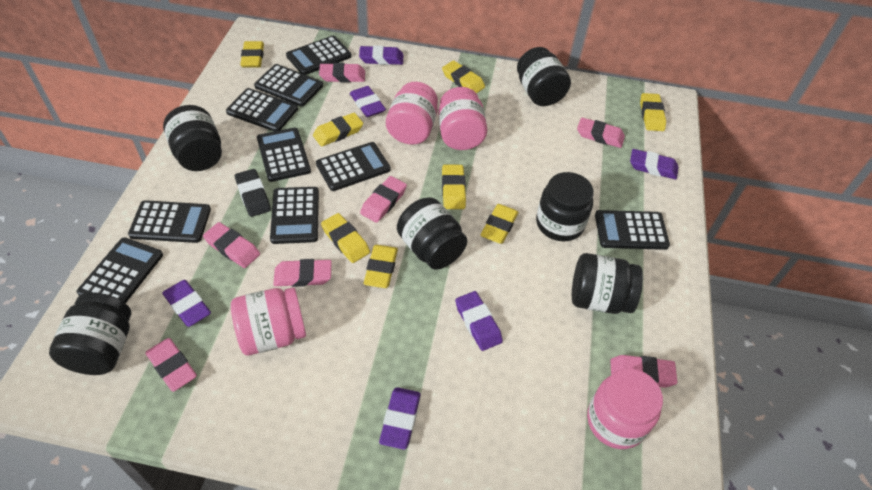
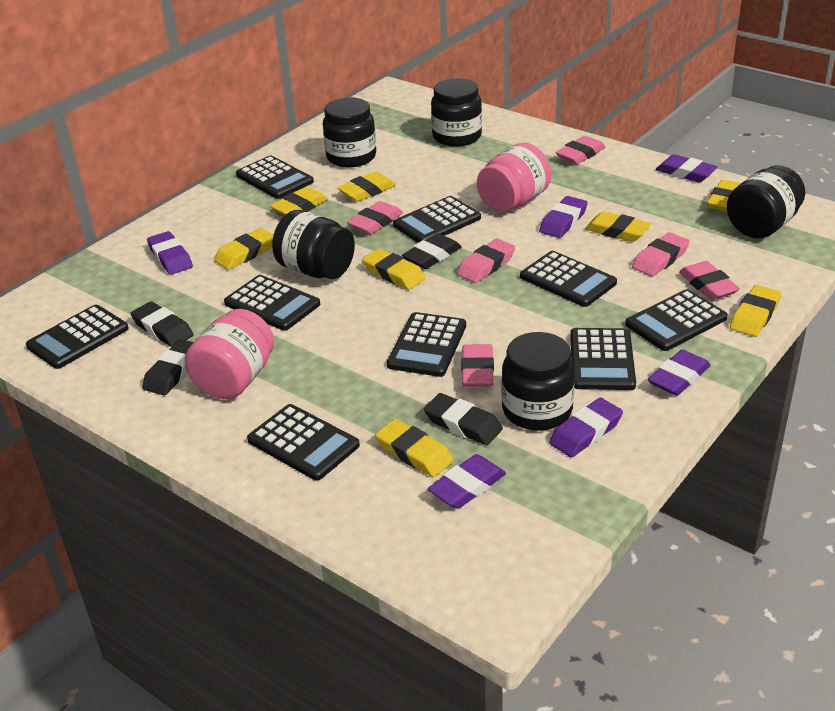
black eraser: 1 -> 4
black jar: 6 -> 5
pink eraser: 7 -> 6
pink jar: 4 -> 2

